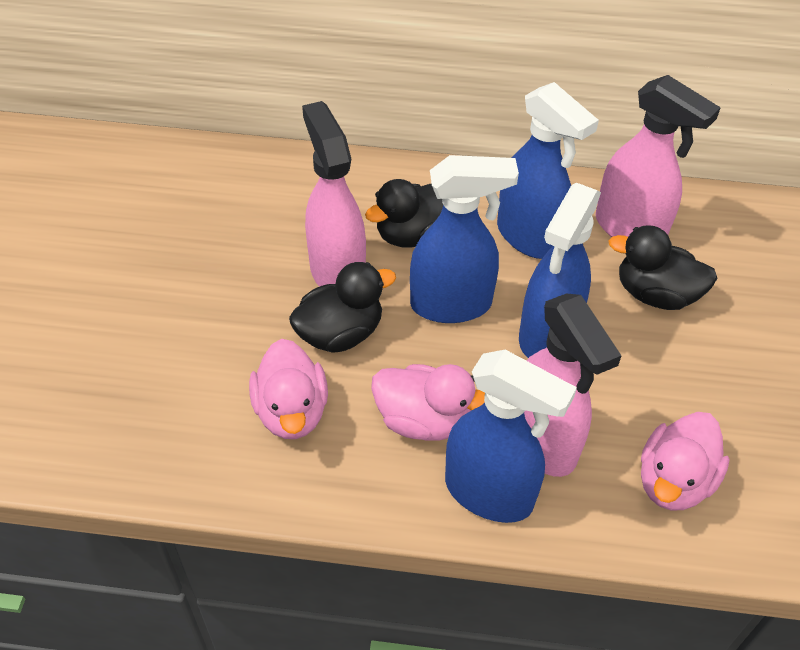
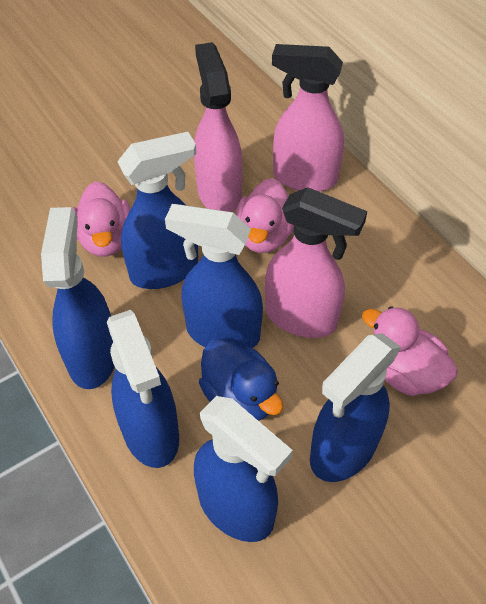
black duck: 3 -> 0
blue duck: 0 -> 1
blue spray bottle: 4 -> 6

